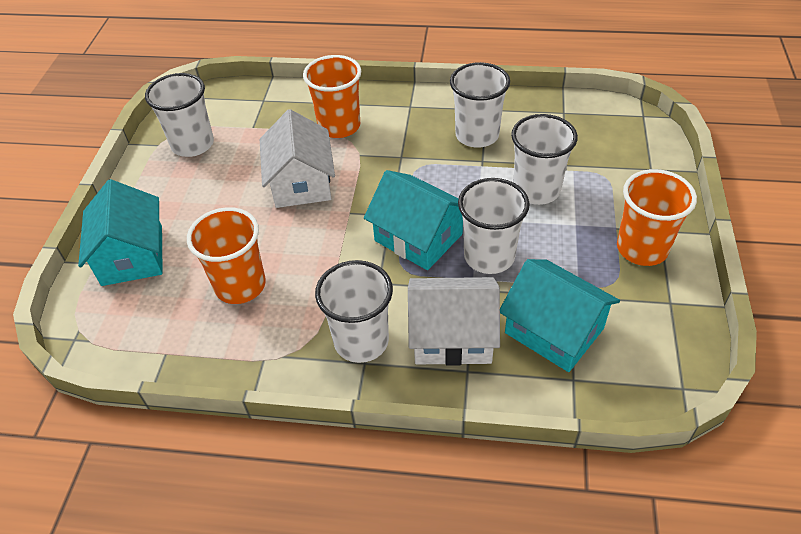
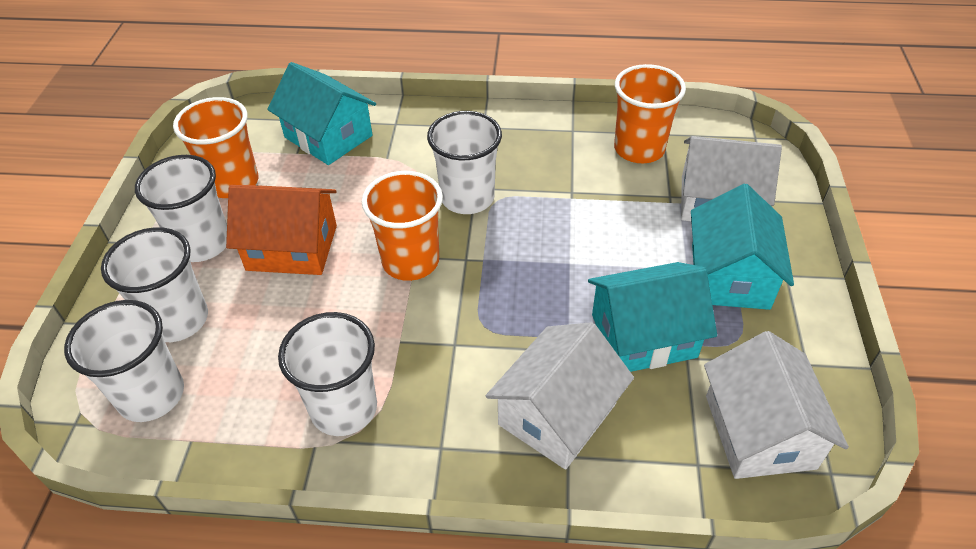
orange house: 0 -> 1
white house: 2 -> 3

